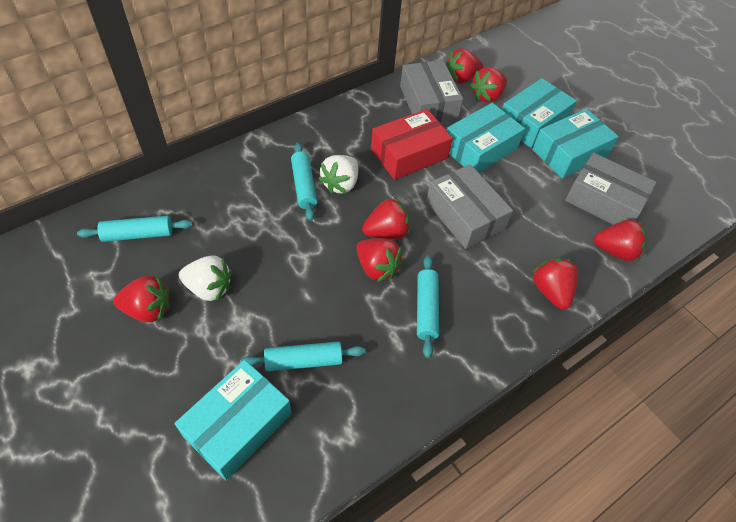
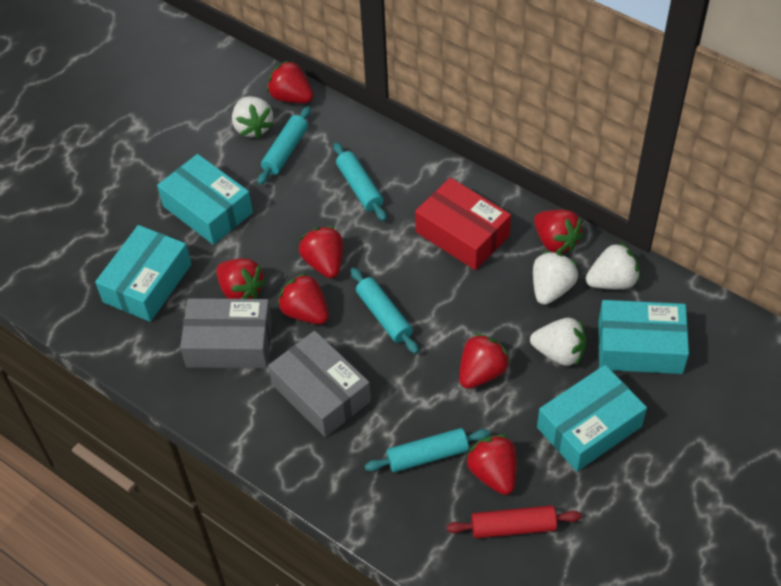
grey box: 3 -> 2
red rolling pin: 0 -> 1
white strawberry: 2 -> 4

